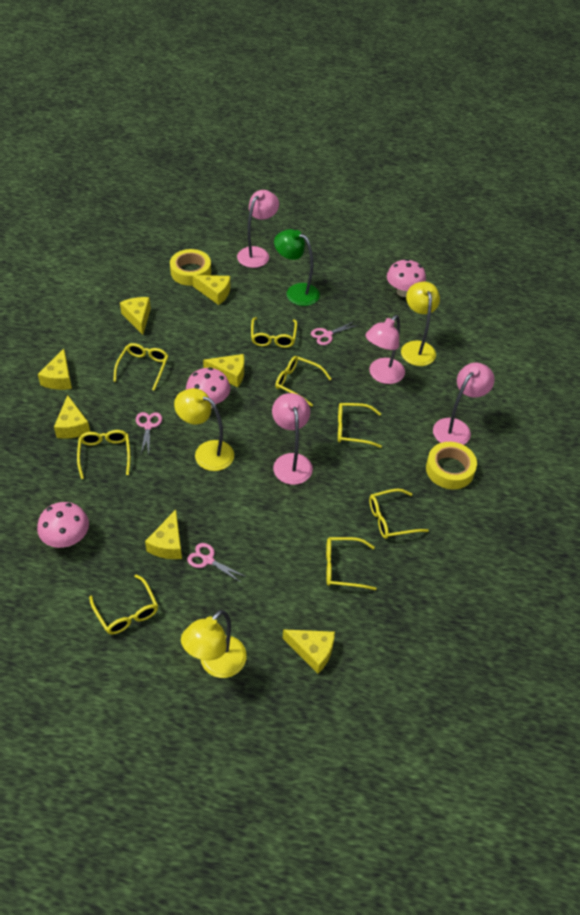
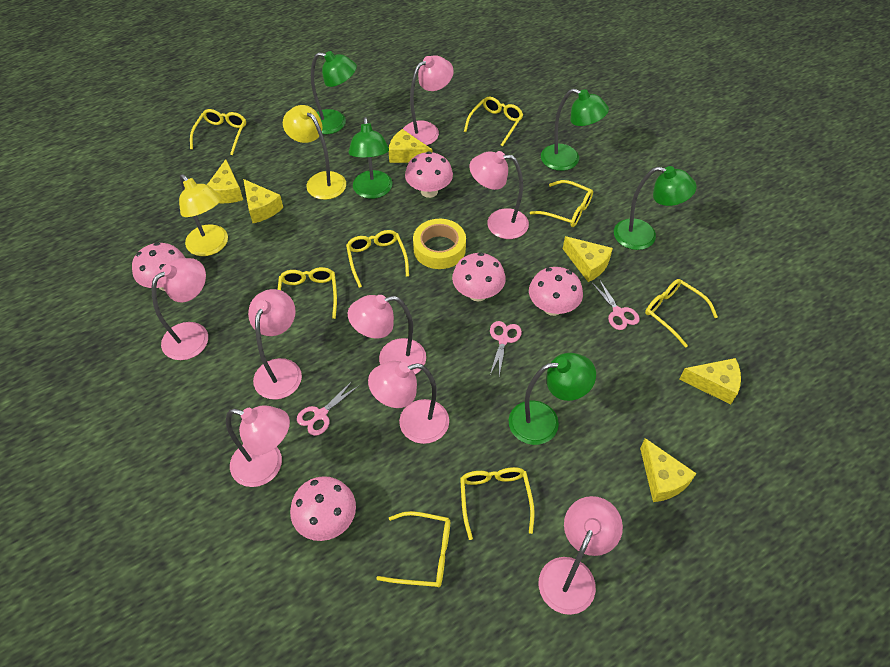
green lamp: 1 -> 5
pink lamp: 4 -> 8
pink mushroom: 3 -> 5
yellow cheese: 7 -> 6
yellow lamp: 3 -> 2
yellow tape: 2 -> 1

